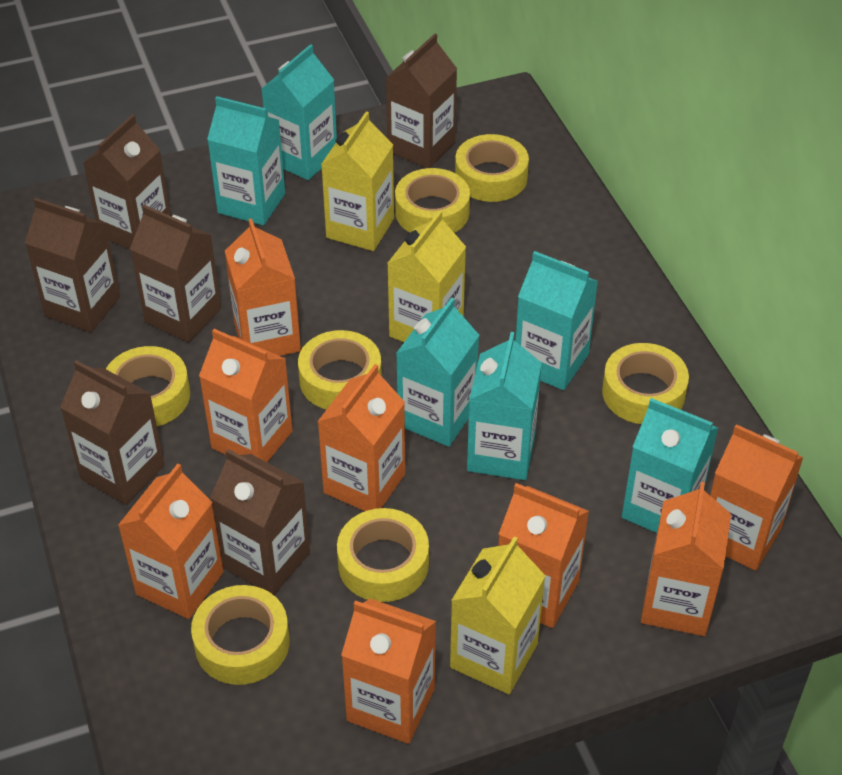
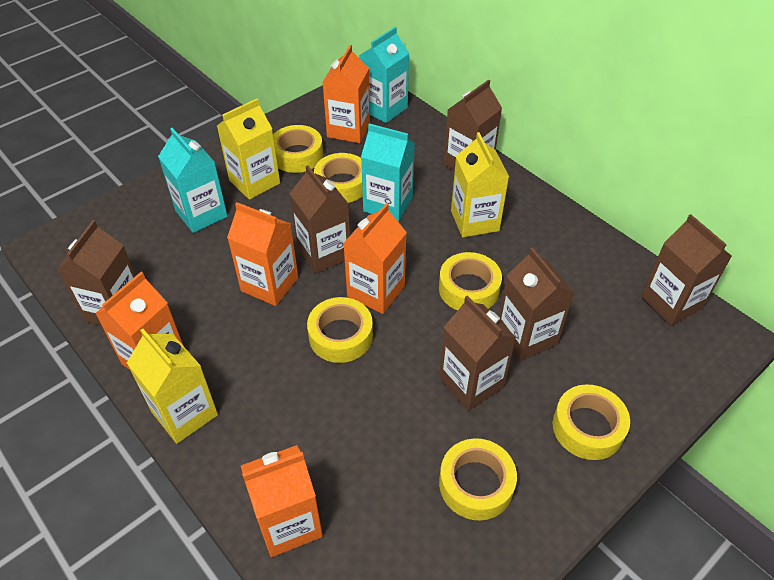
orange carton: 8 -> 5
turquoise carton: 6 -> 3
yellow tape: 7 -> 6

